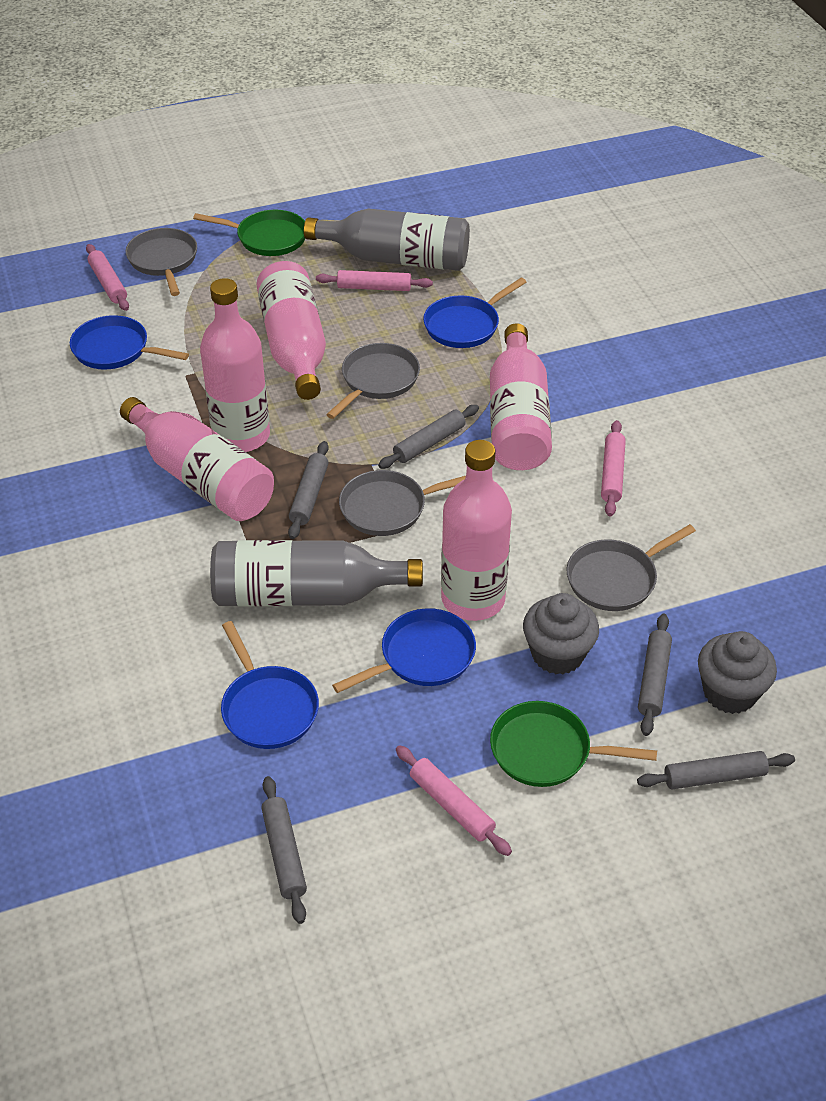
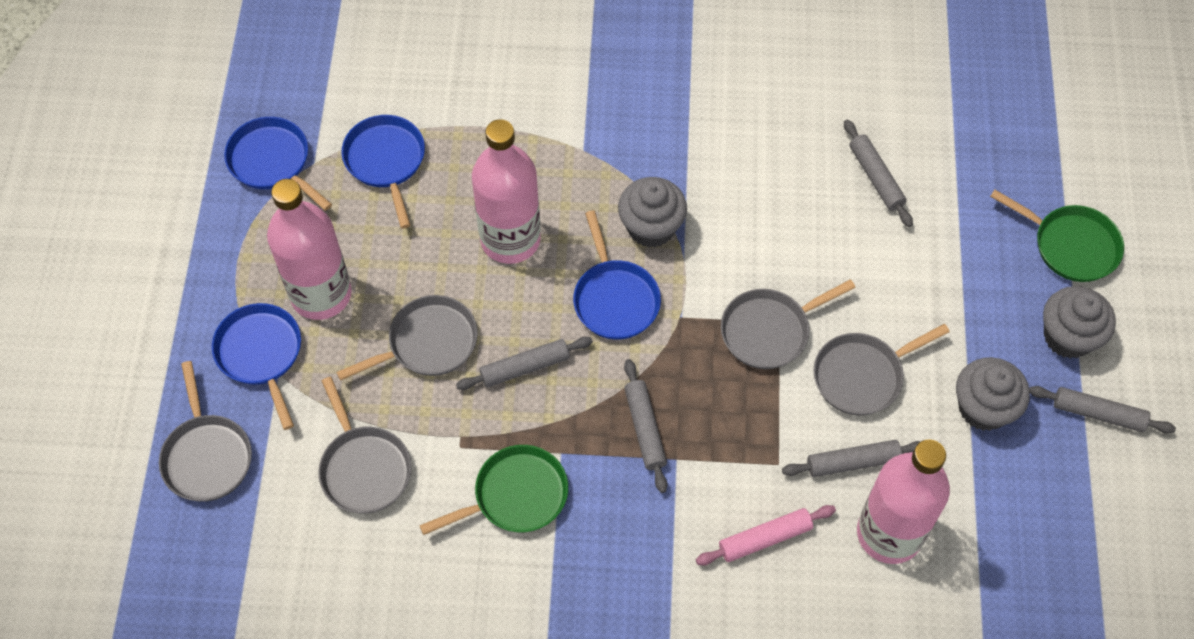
grey bottle: 2 -> 0
grey cupcake: 2 -> 3
grey pan: 4 -> 5
pink bottle: 5 -> 3
pink rolling pin: 4 -> 1

